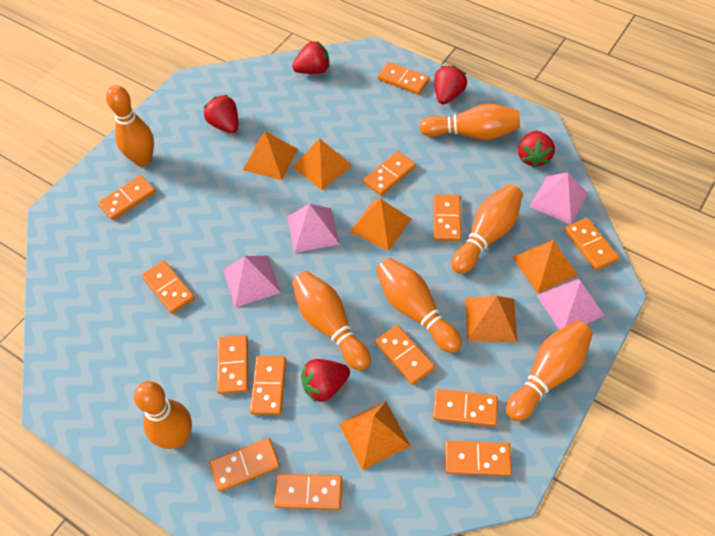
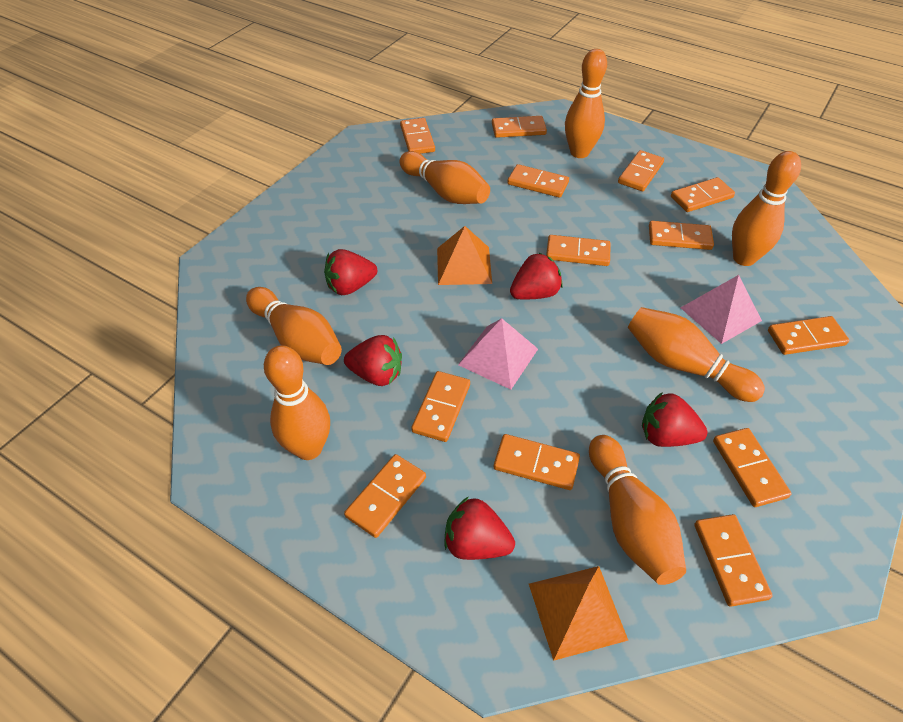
orange pyramid: 6 -> 2
pink pyramid: 4 -> 2

